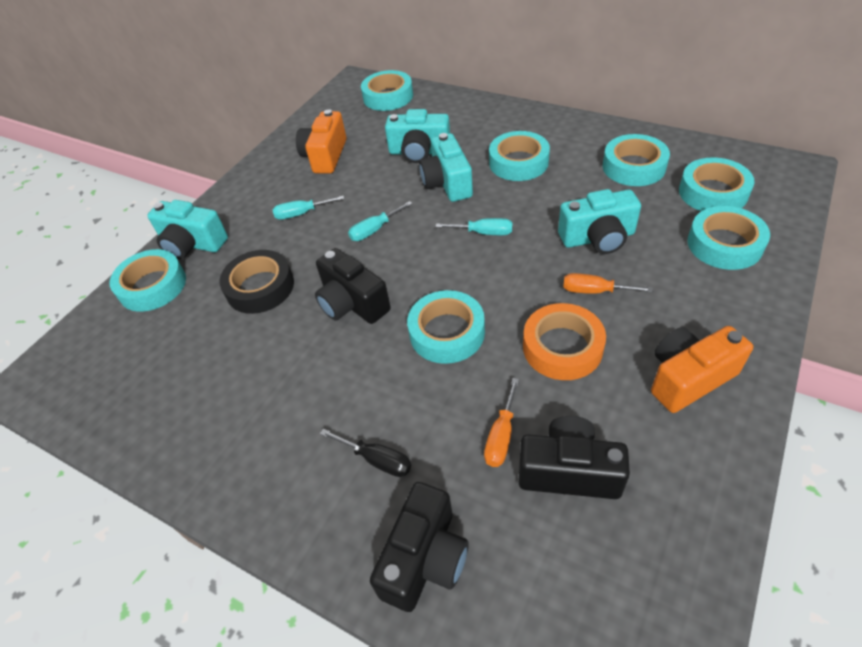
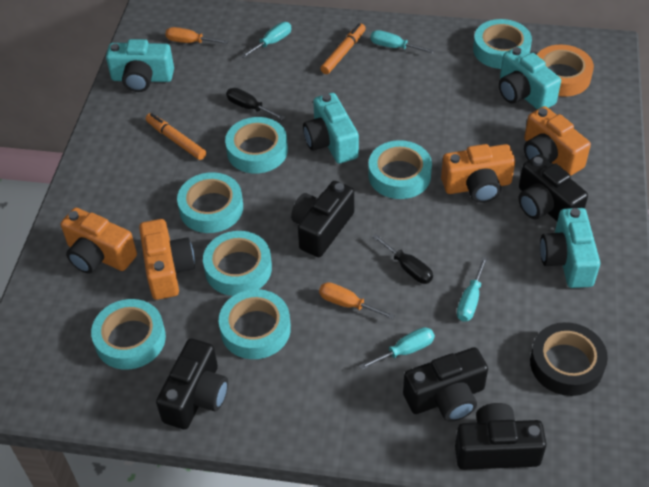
black camera: 3 -> 5
black screwdriver: 1 -> 2
orange camera: 2 -> 4
orange marker: 0 -> 2
turquoise screwdriver: 3 -> 4

